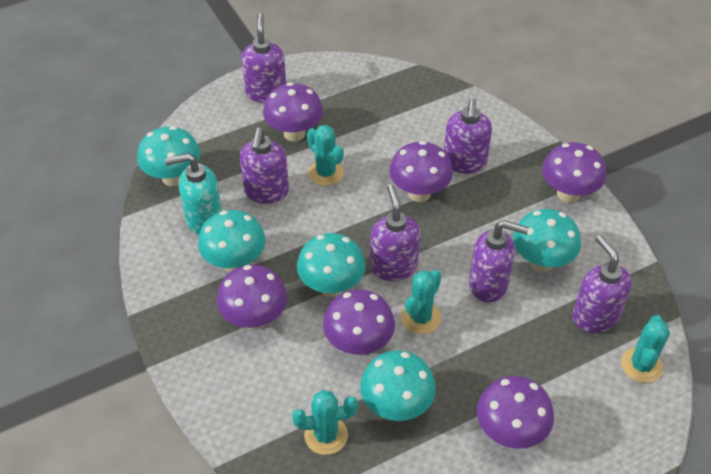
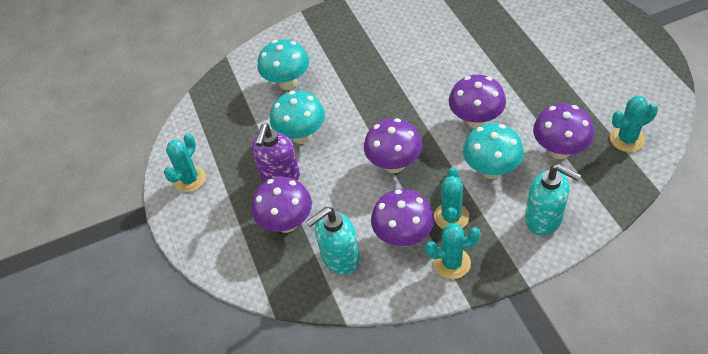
purple mushroom: 6 -> 5
purple soap dispenser: 6 -> 1
turquoise mushroom: 5 -> 3
turquoise soap dispenser: 1 -> 2

